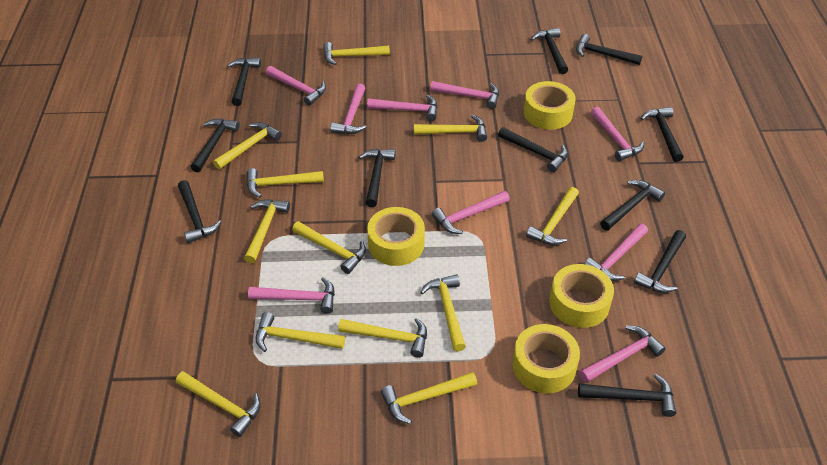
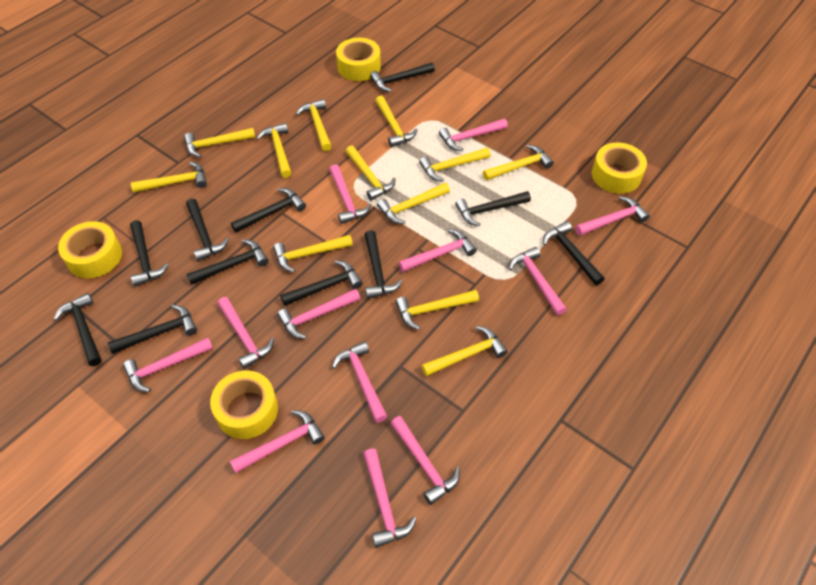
pink hammer: 9 -> 12

